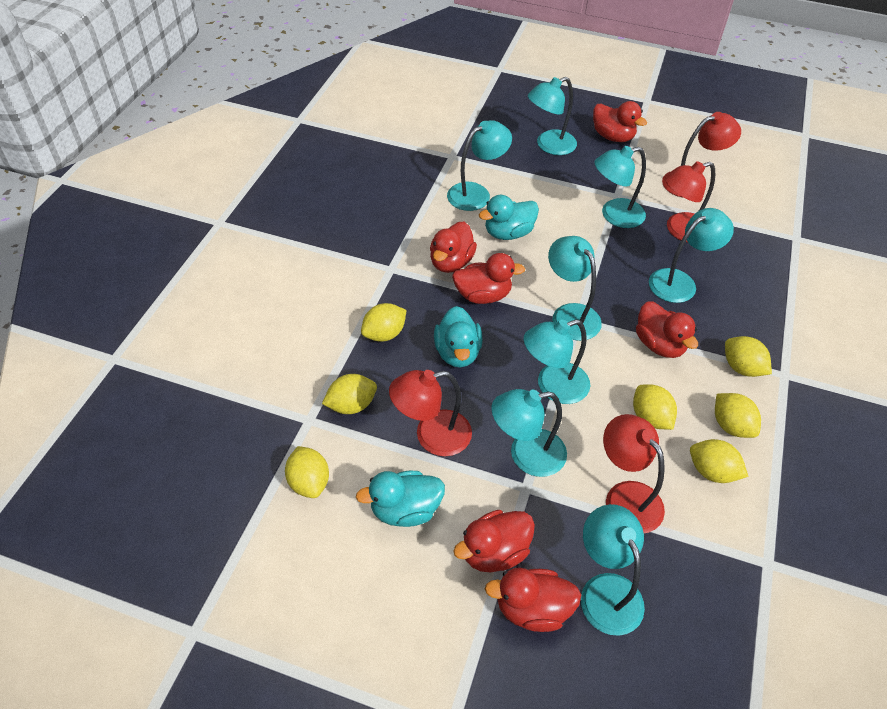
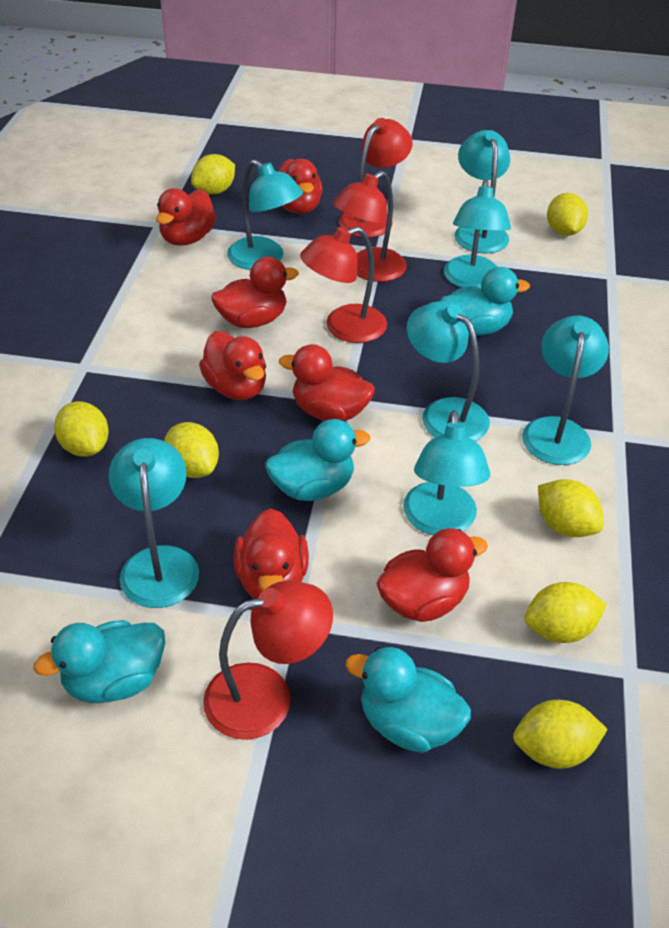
red duck: 6 -> 7
turquoise duck: 3 -> 4
turquoise lamp: 8 -> 7

